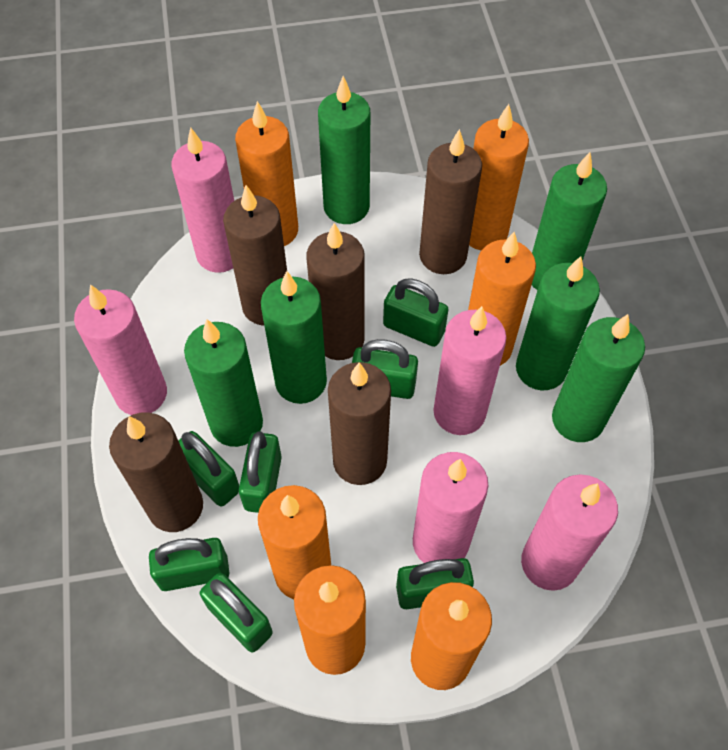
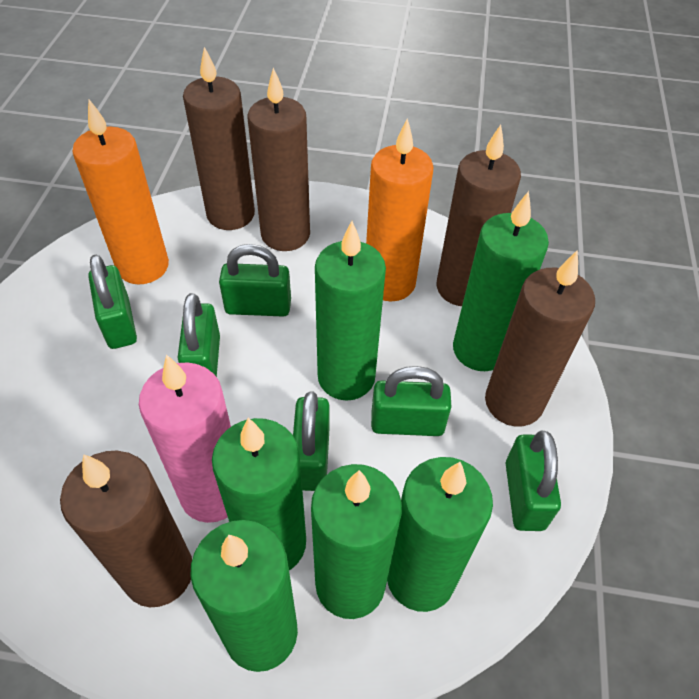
green padlock: 7 -> 6
orange candle: 6 -> 2
pink candle: 5 -> 1

